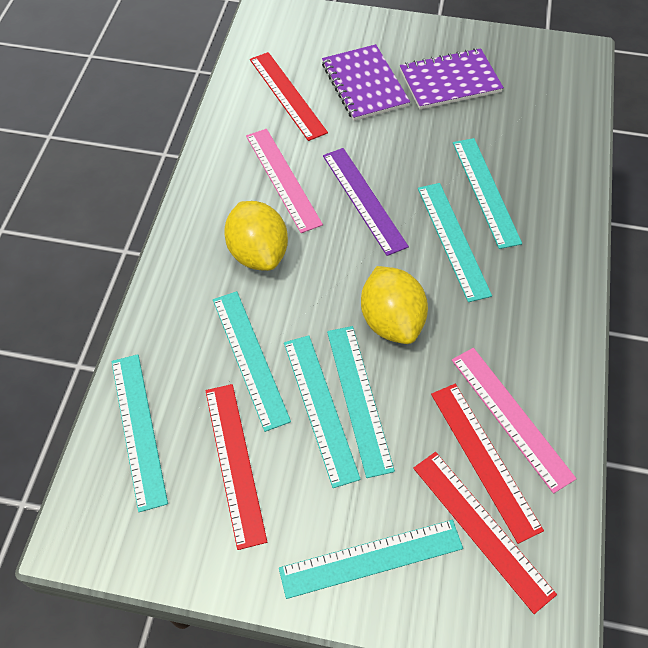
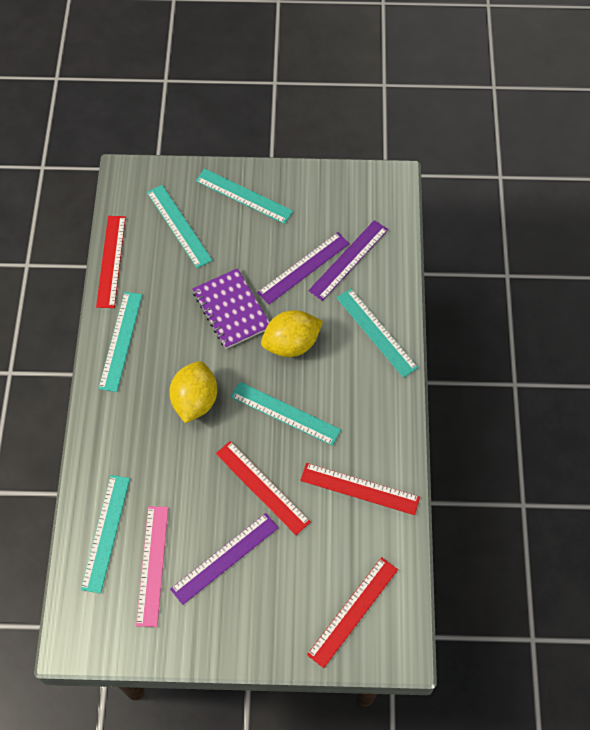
pink ruler: 2 -> 1
purple notebook: 2 -> 1
purple ruler: 1 -> 3
turquoise ruler: 7 -> 6

